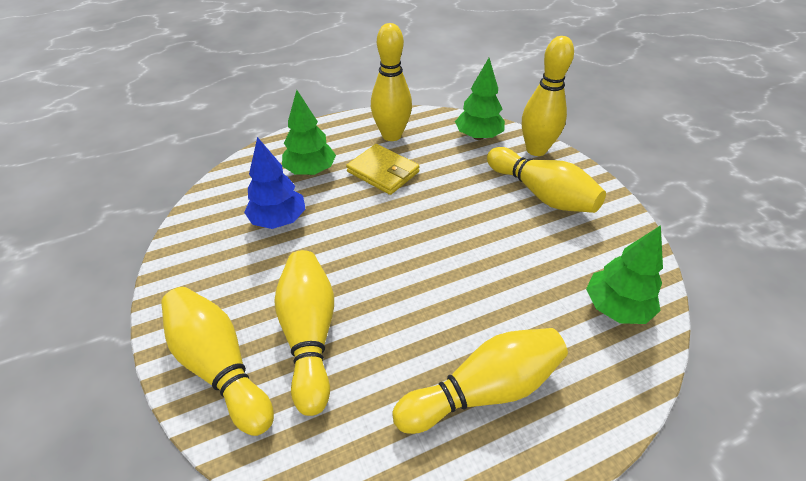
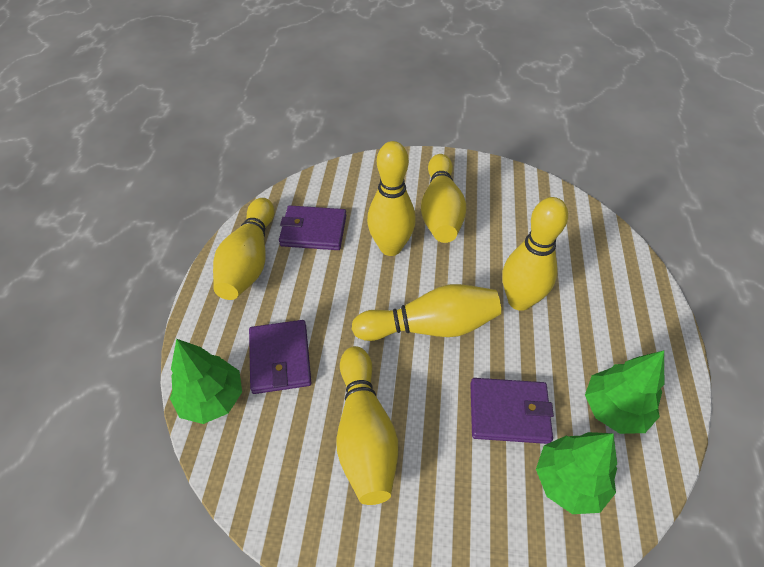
blue tree: 1 -> 0
purple wallet: 0 -> 3
yellow wallet: 1 -> 0

